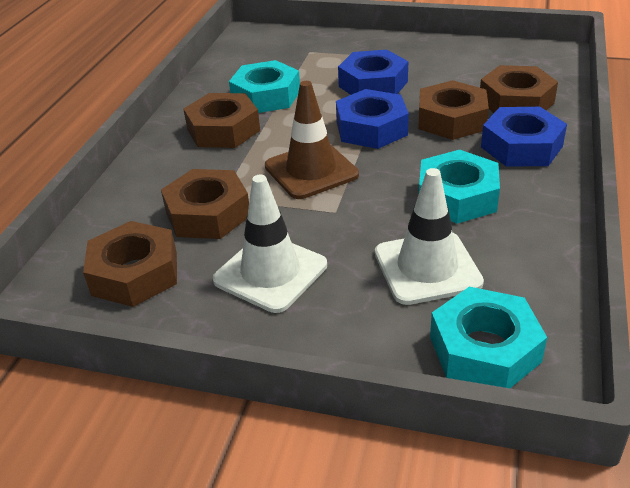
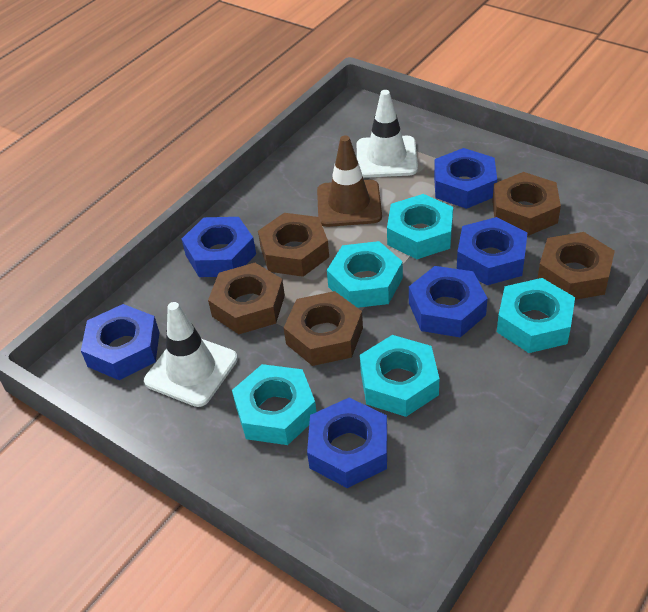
blue nut: 3 -> 6
turquoise nut: 3 -> 5

